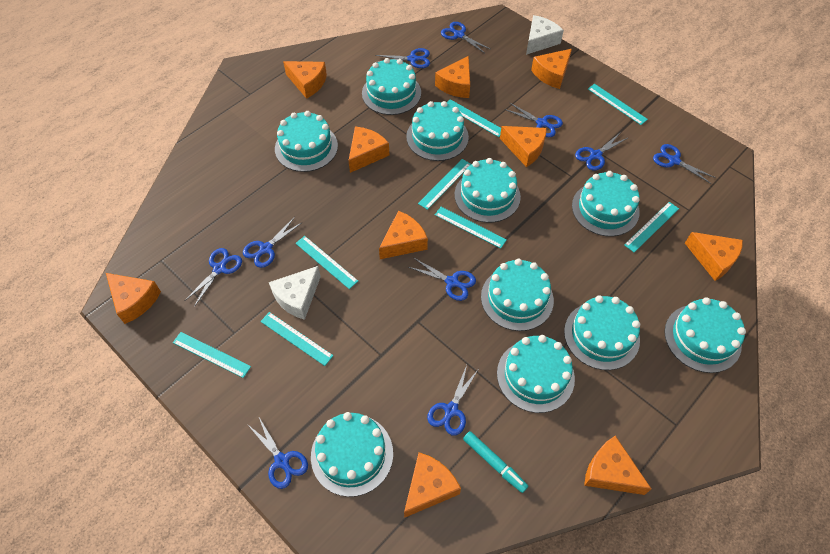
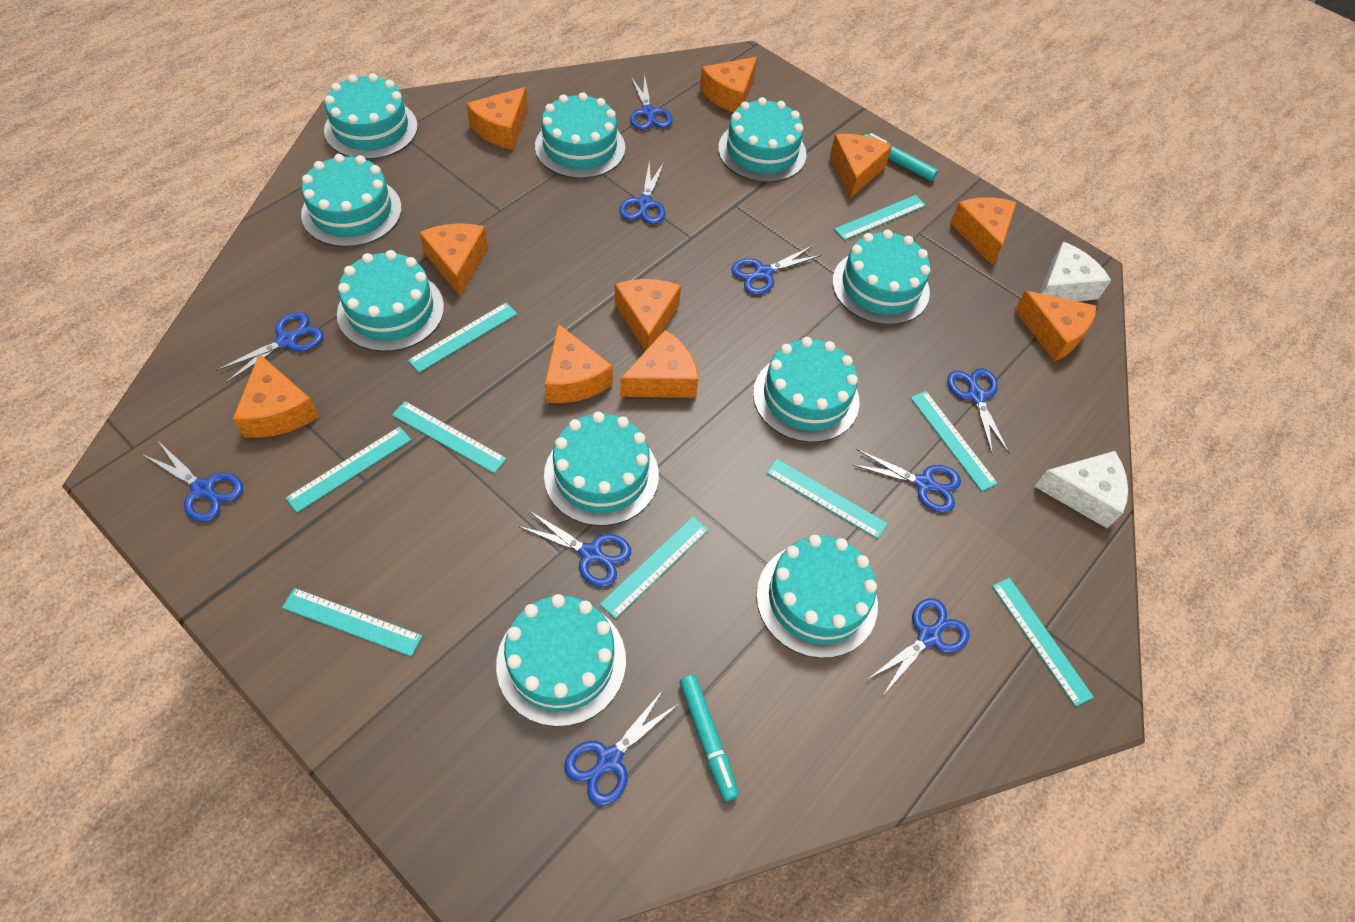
turquoise marker: 1 -> 2
turquoise ruler: 8 -> 9

